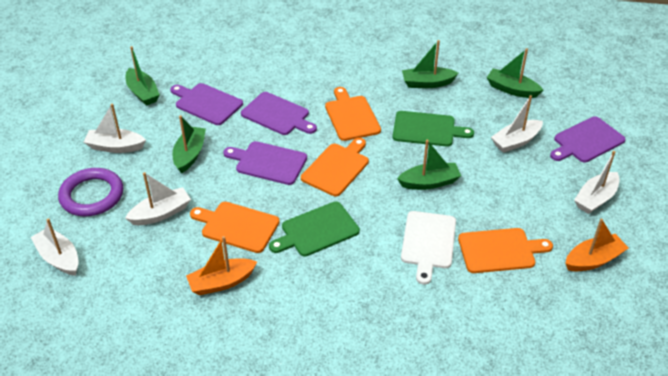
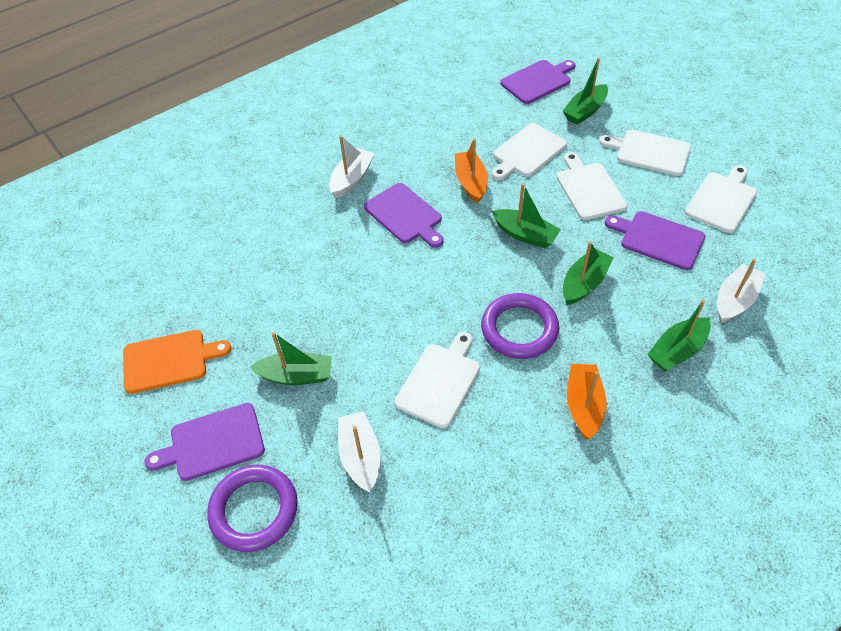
green cutting board: 2 -> 0
orange cutting board: 4 -> 1
purple ring: 1 -> 2
white boat: 5 -> 3
white cutting board: 1 -> 5

